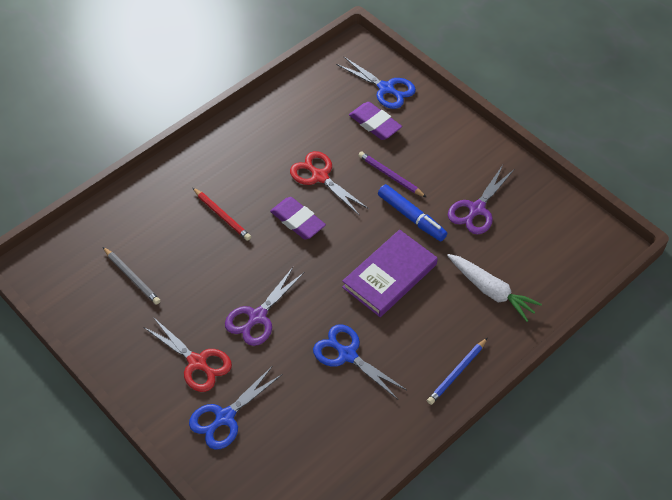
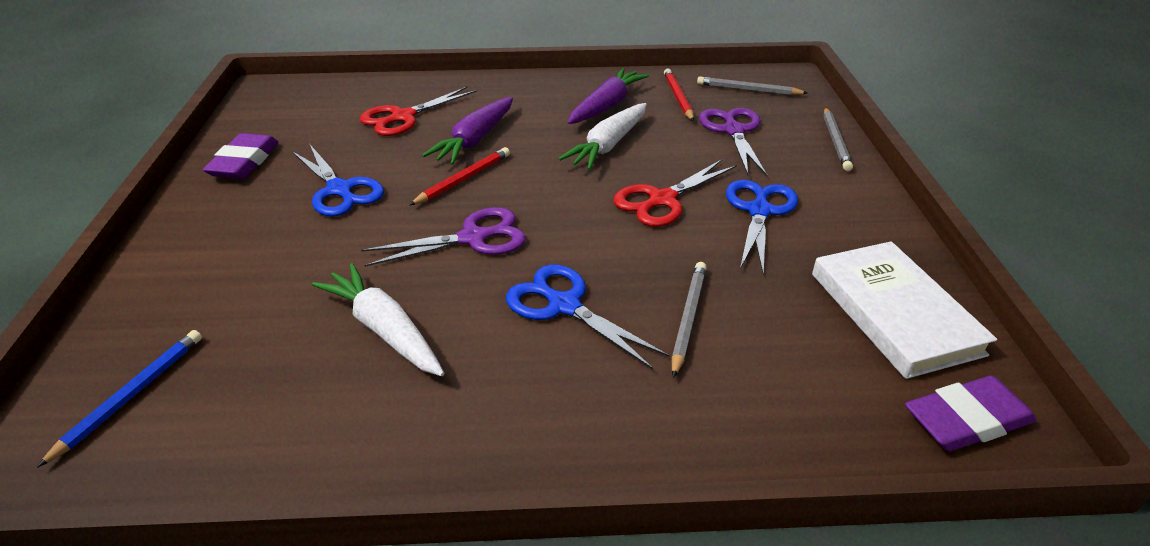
blue marker: 1 -> 0
grey pencil: 1 -> 3
purple book: 1 -> 0
purple carrot: 0 -> 2
purple pencil: 1 -> 0
red pencil: 1 -> 2
white book: 0 -> 1
white carrot: 1 -> 2

